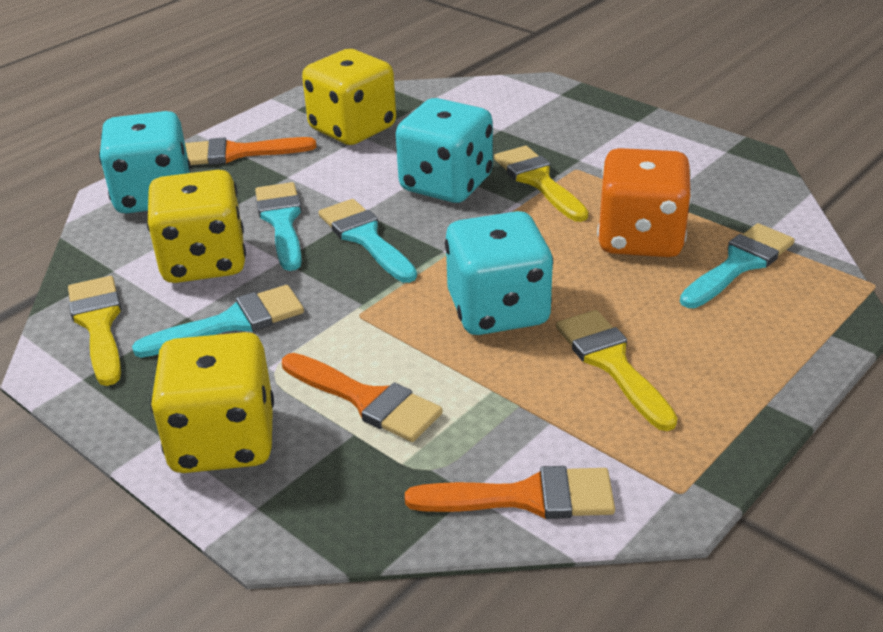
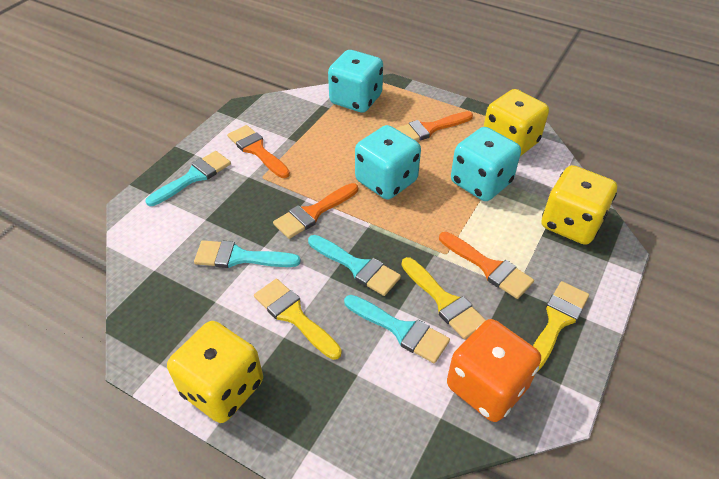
orange brush: 3 -> 4

